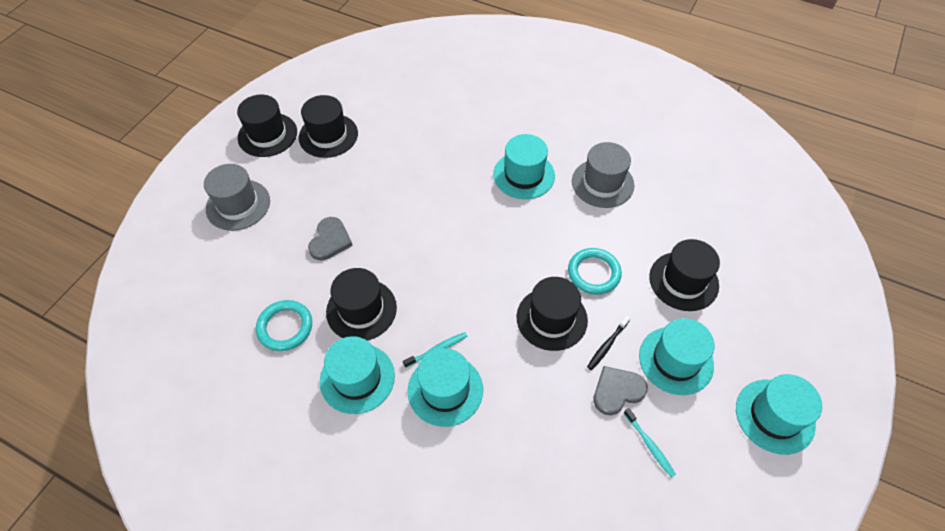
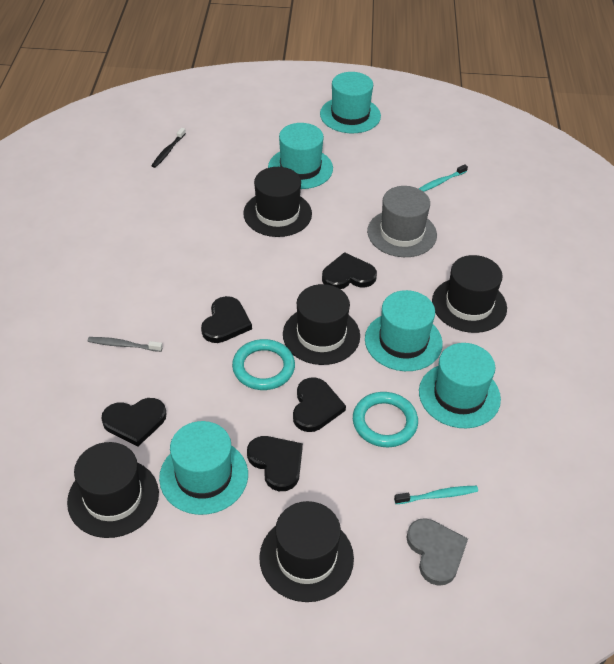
black heart: 0 -> 5
grey hat: 2 -> 1
grey heart: 2 -> 1
grey toothbrush: 0 -> 1

